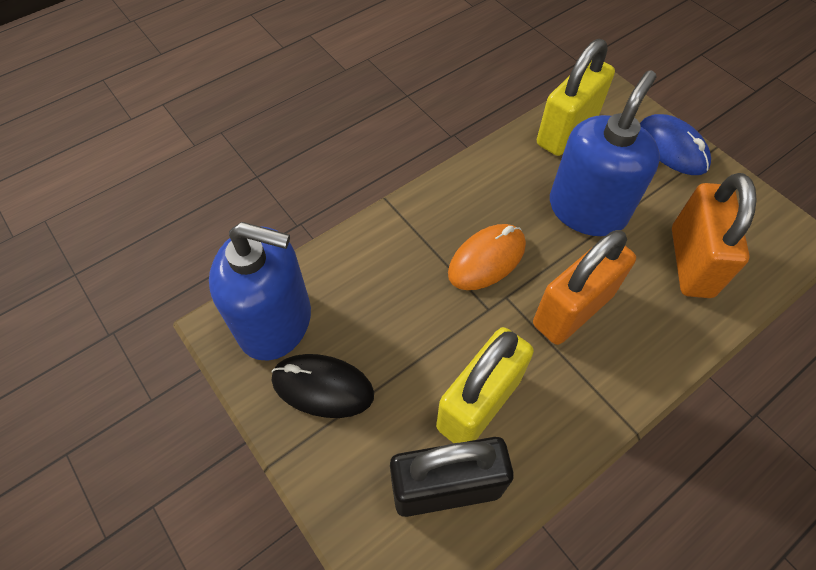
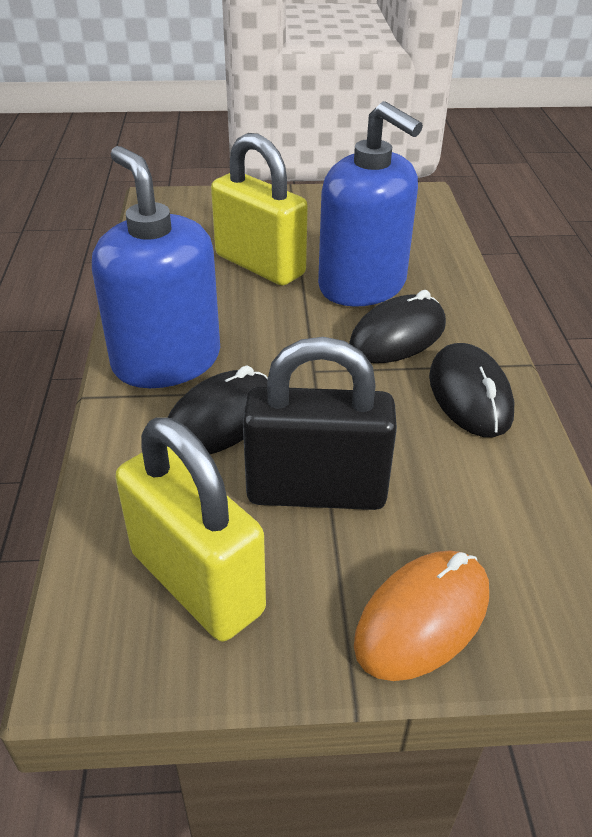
black mouse: 1 -> 3
blue mouse: 1 -> 0
orange padlock: 2 -> 0

